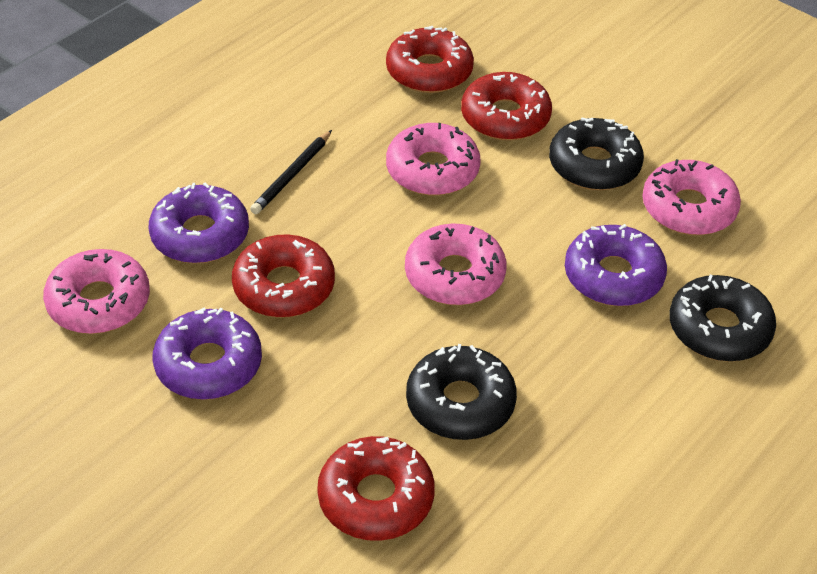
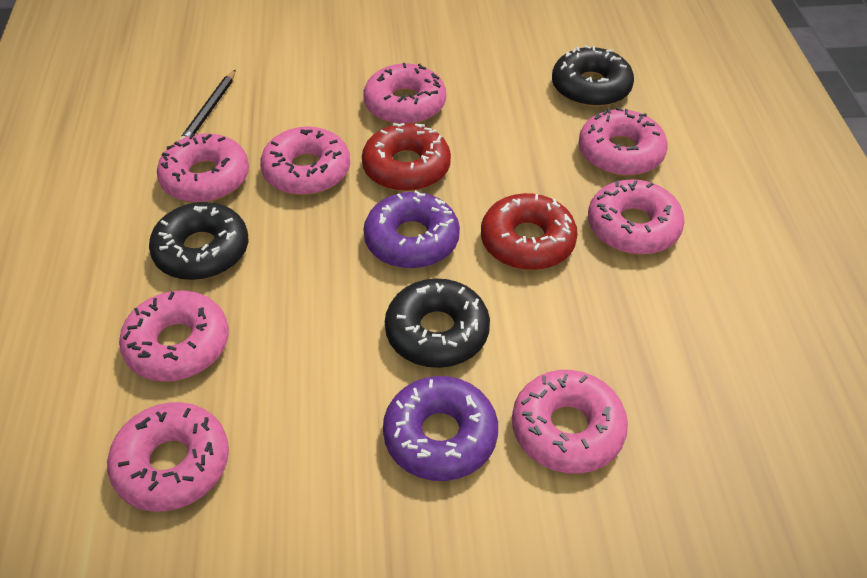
pink donut: 4 -> 8
purple donut: 3 -> 2
red donut: 4 -> 2

